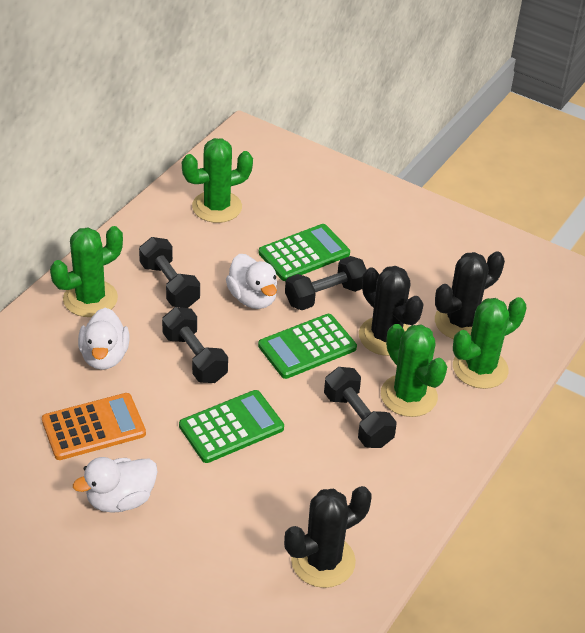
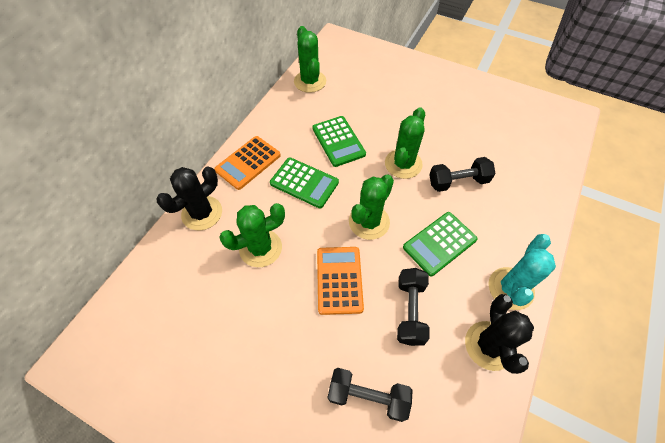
black cactus: 3 -> 2
black dumbbell: 4 -> 3
orange calculator: 1 -> 2
turquoise cactus: 0 -> 1
white duck: 3 -> 0

